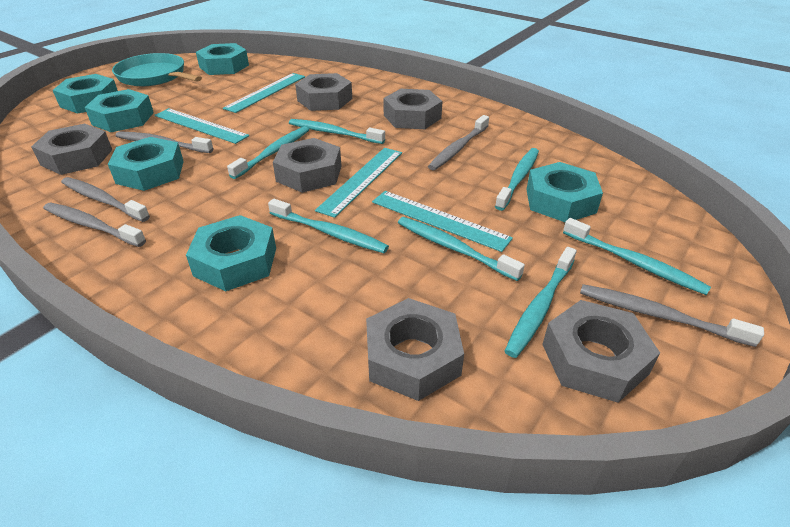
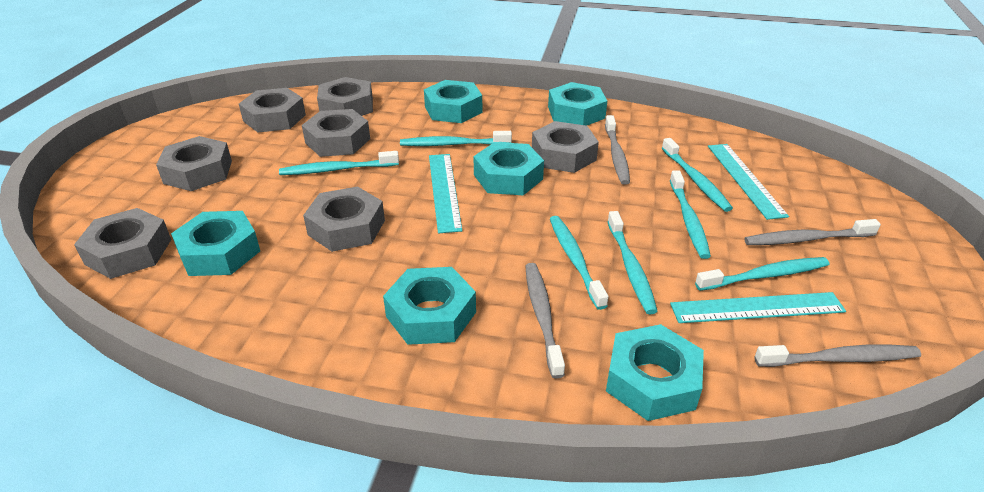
grey nut: 6 -> 7
grey toothbrush: 5 -> 4
turquoise pan: 1 -> 0
turquoise ruler: 4 -> 3

